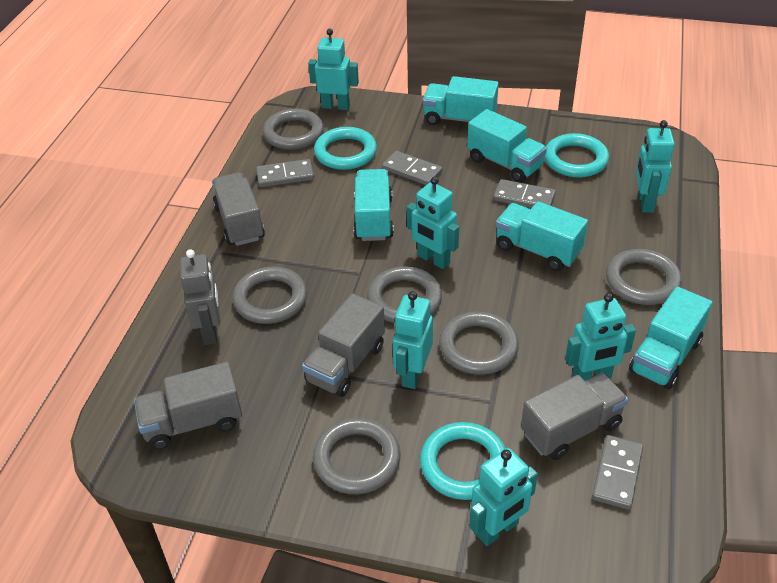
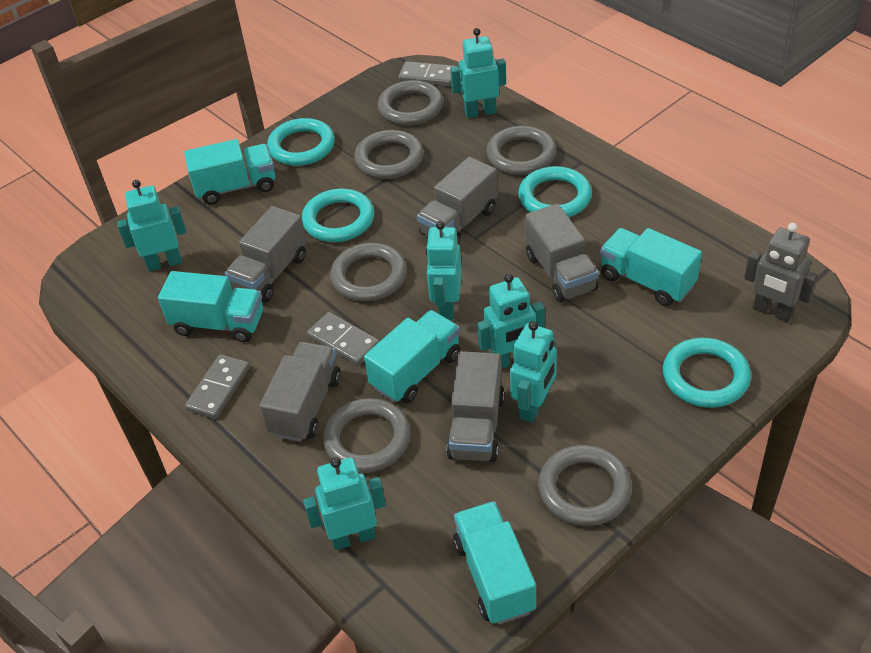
grey domino: 4 -> 3
grey truck: 4 -> 5
turquoise ring: 3 -> 4

